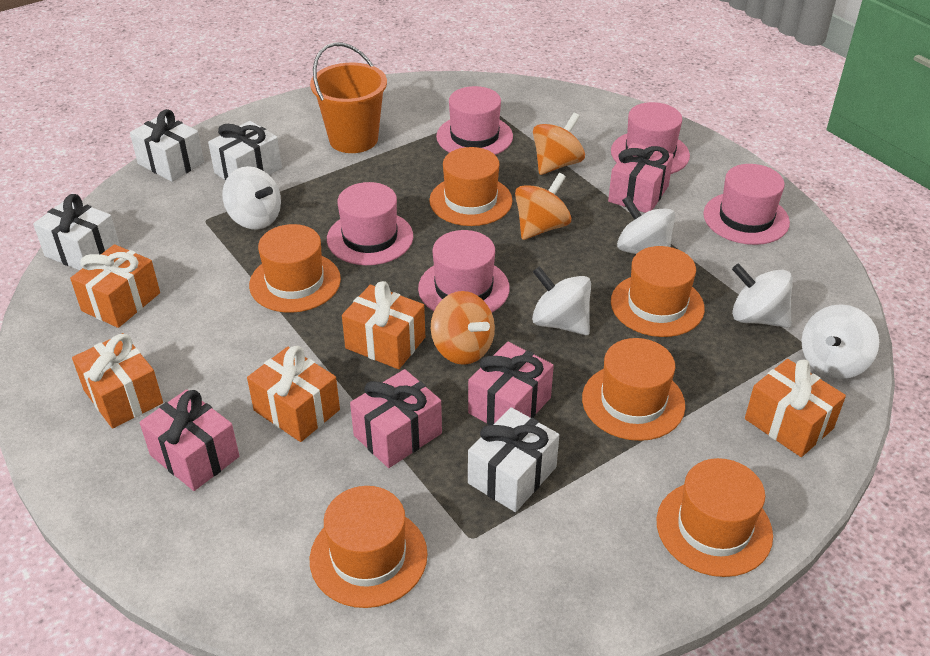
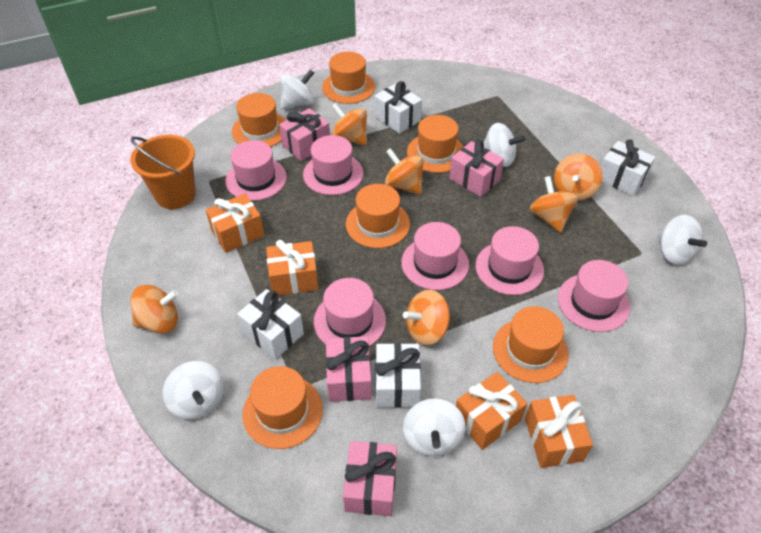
orange gift: 5 -> 4
orange spinning top: 3 -> 6
pink hat: 5 -> 6

